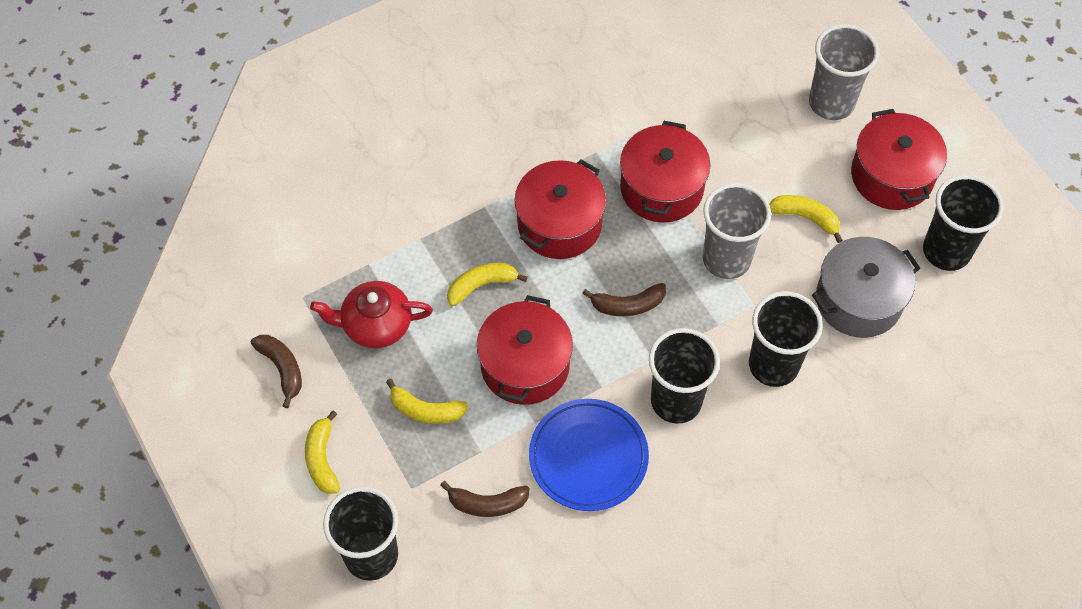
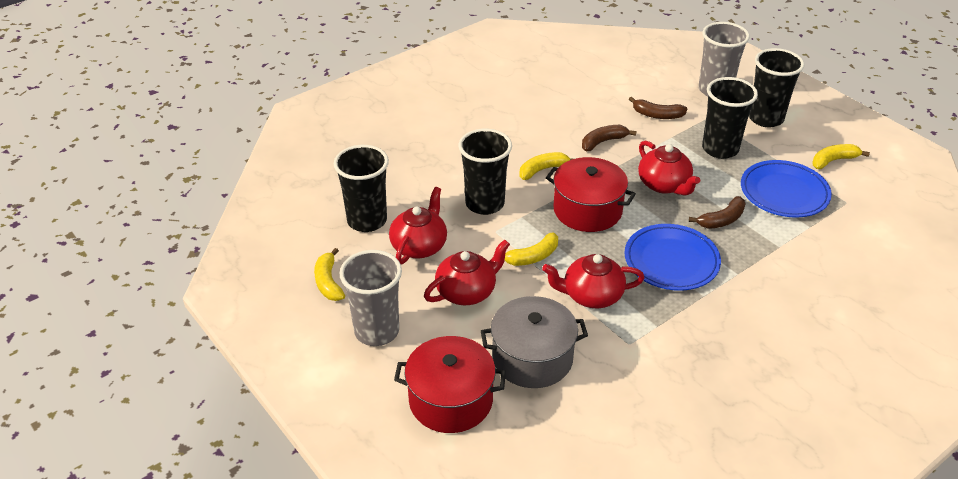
blue plate: 1 -> 2
red pot: 4 -> 2
red teapot: 1 -> 4

